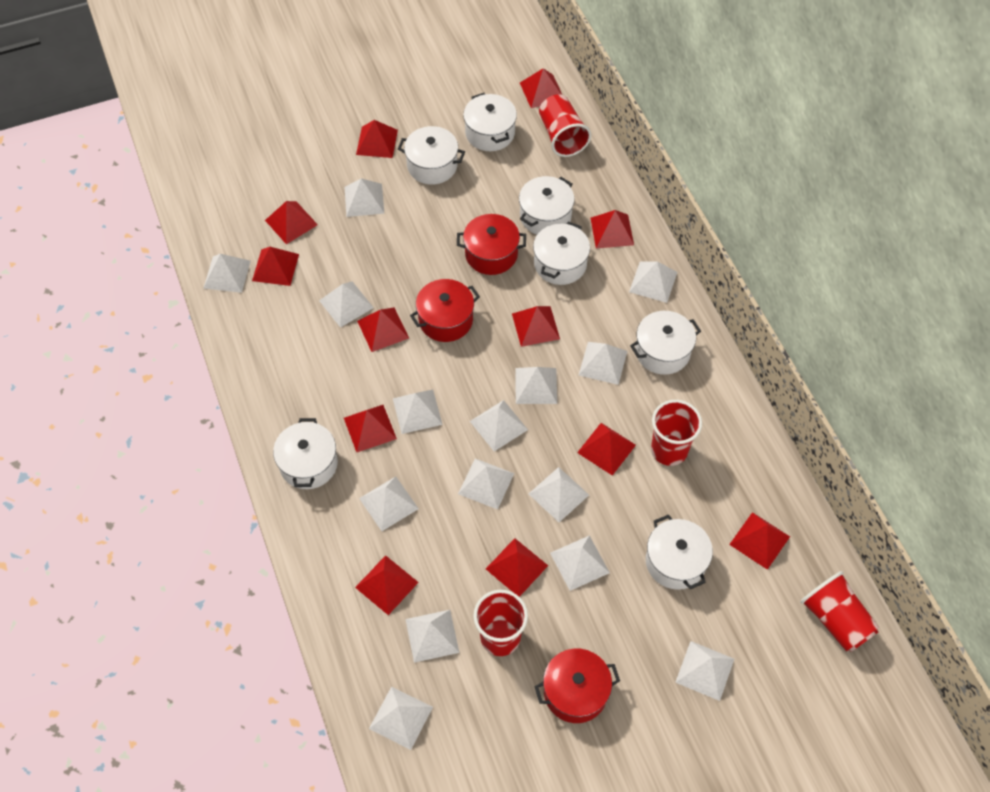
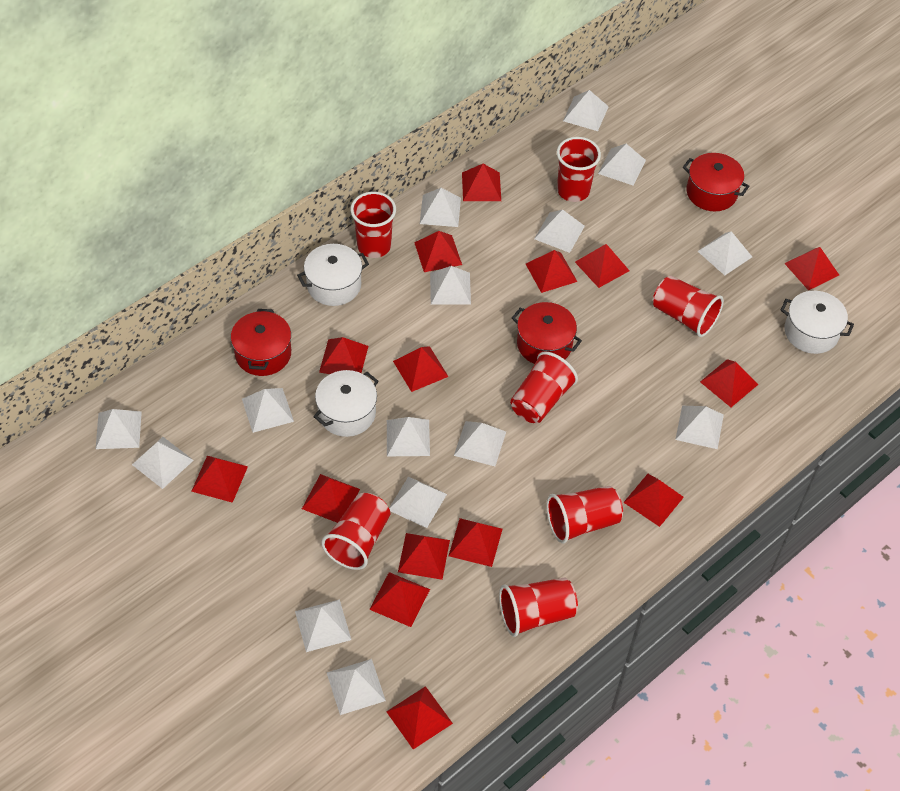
red cup: 4 -> 7
red pyramid: 12 -> 15
white pot: 7 -> 3

